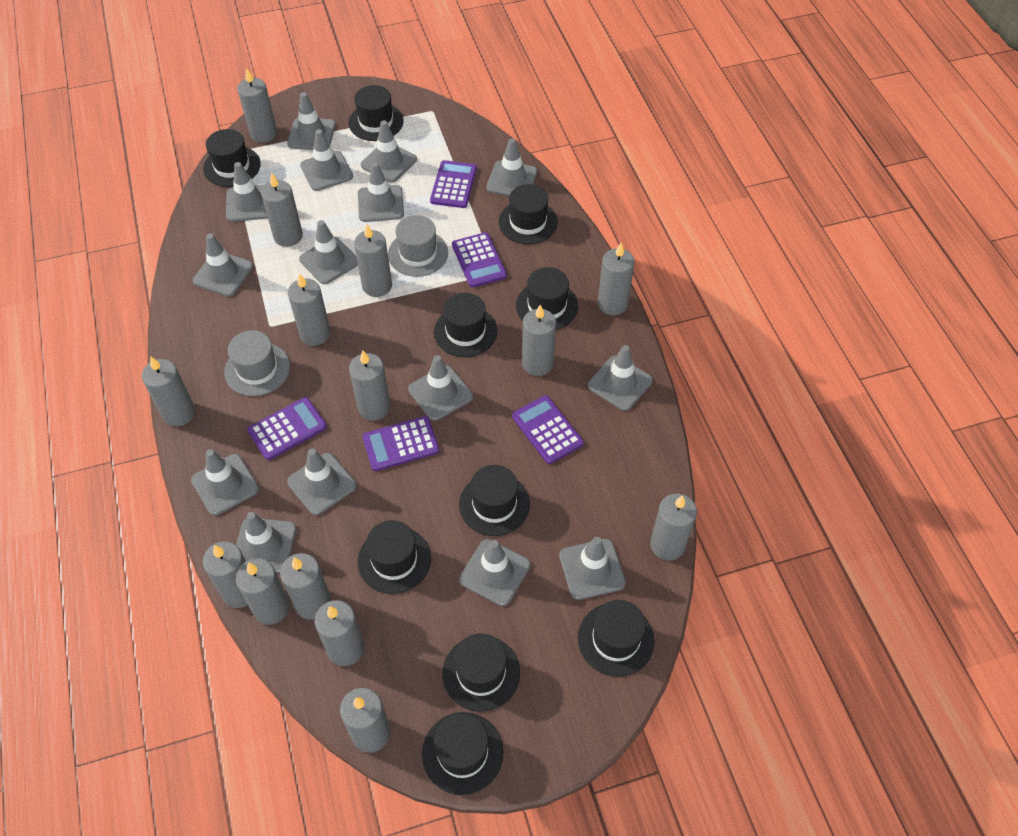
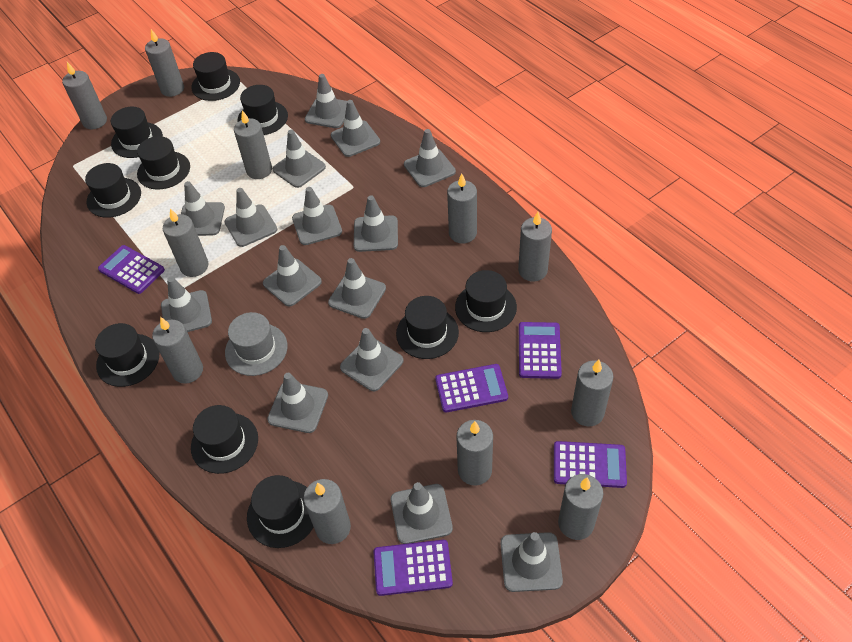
grey candle: 14 -> 11
grey hat: 2 -> 1

